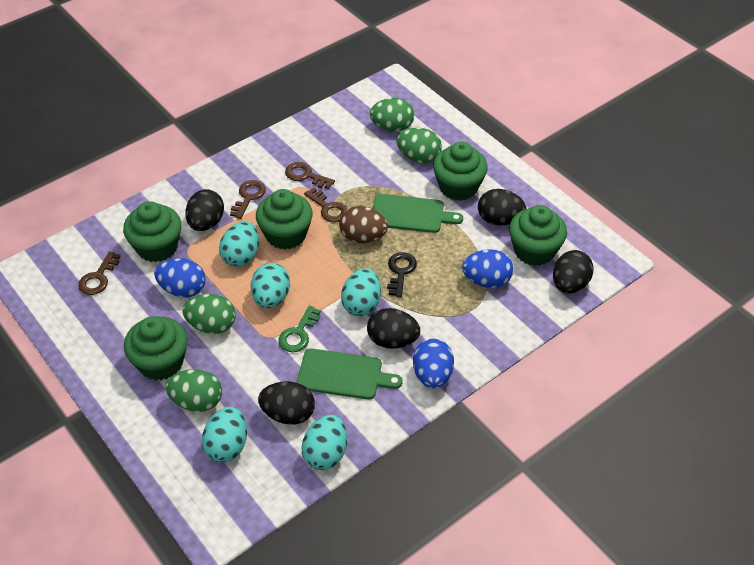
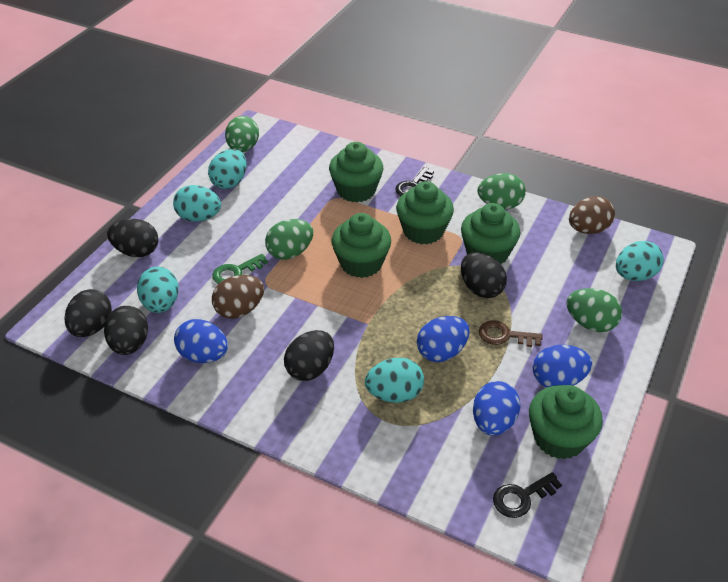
black key: 1 -> 2
blue egg: 3 -> 4
brown egg: 1 -> 2
brown key: 4 -> 1
green cutting board: 2 -> 0

